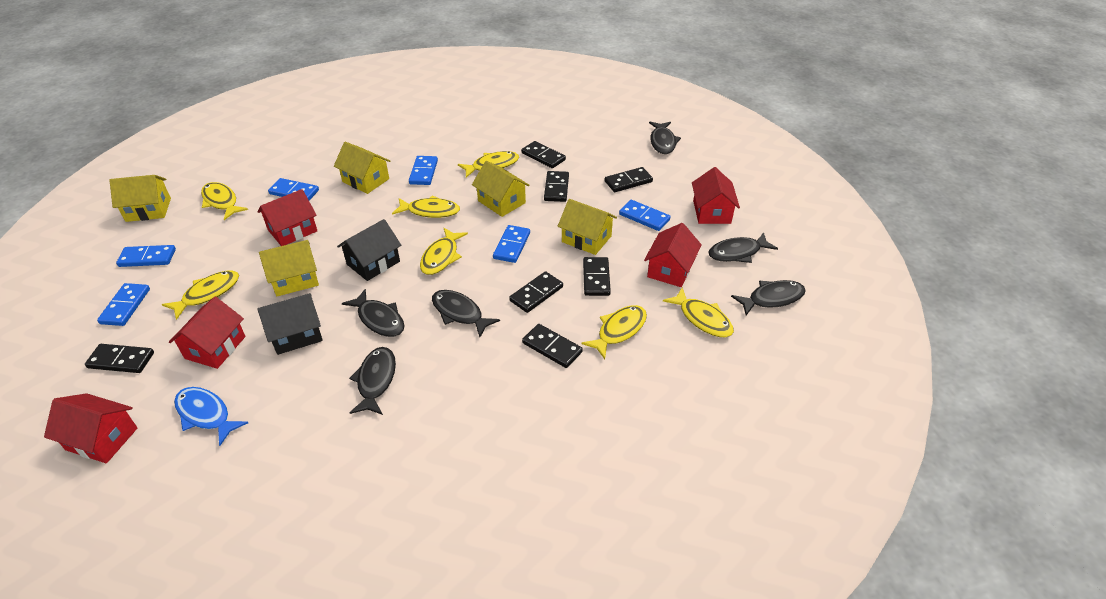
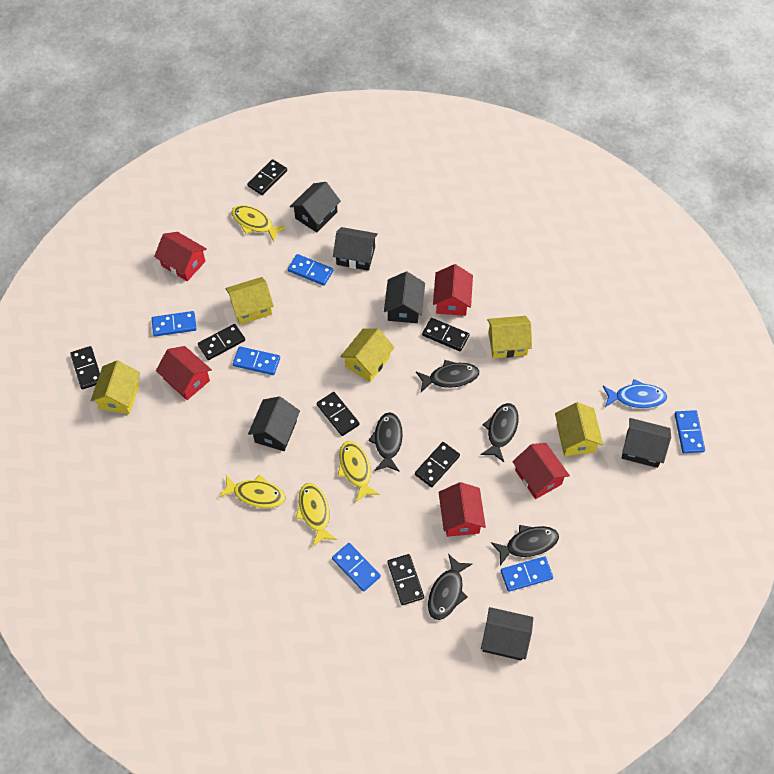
black fish: 6 -> 5
black house: 2 -> 6
yellow fish: 7 -> 4

